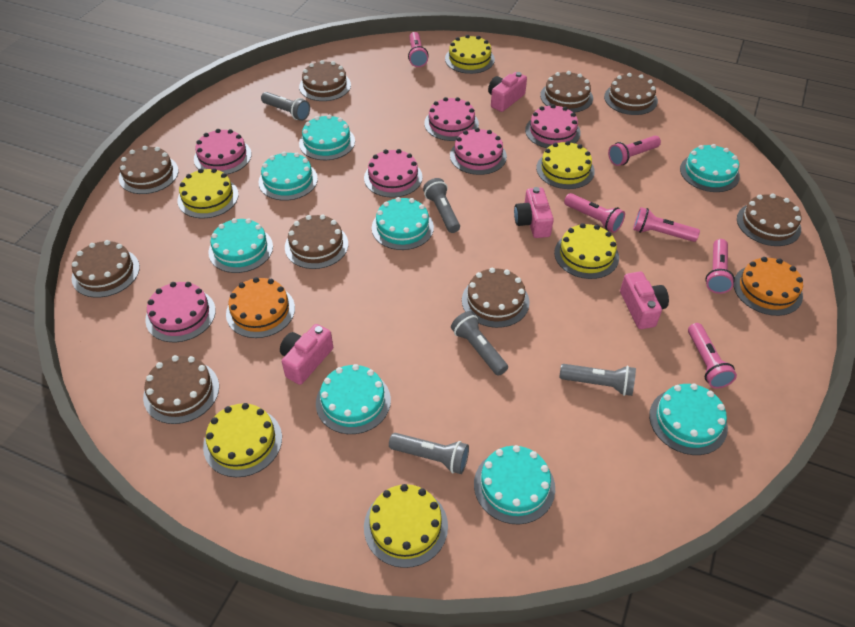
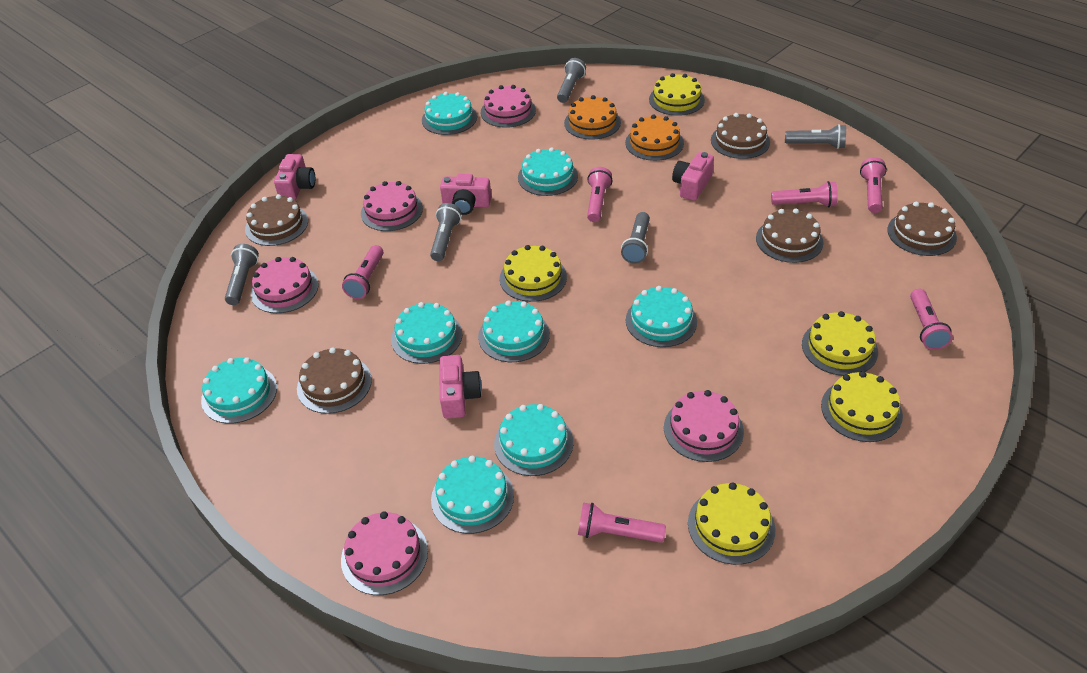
brown cake: 9 -> 5
pink cake: 6 -> 5
yellow cake: 6 -> 5

